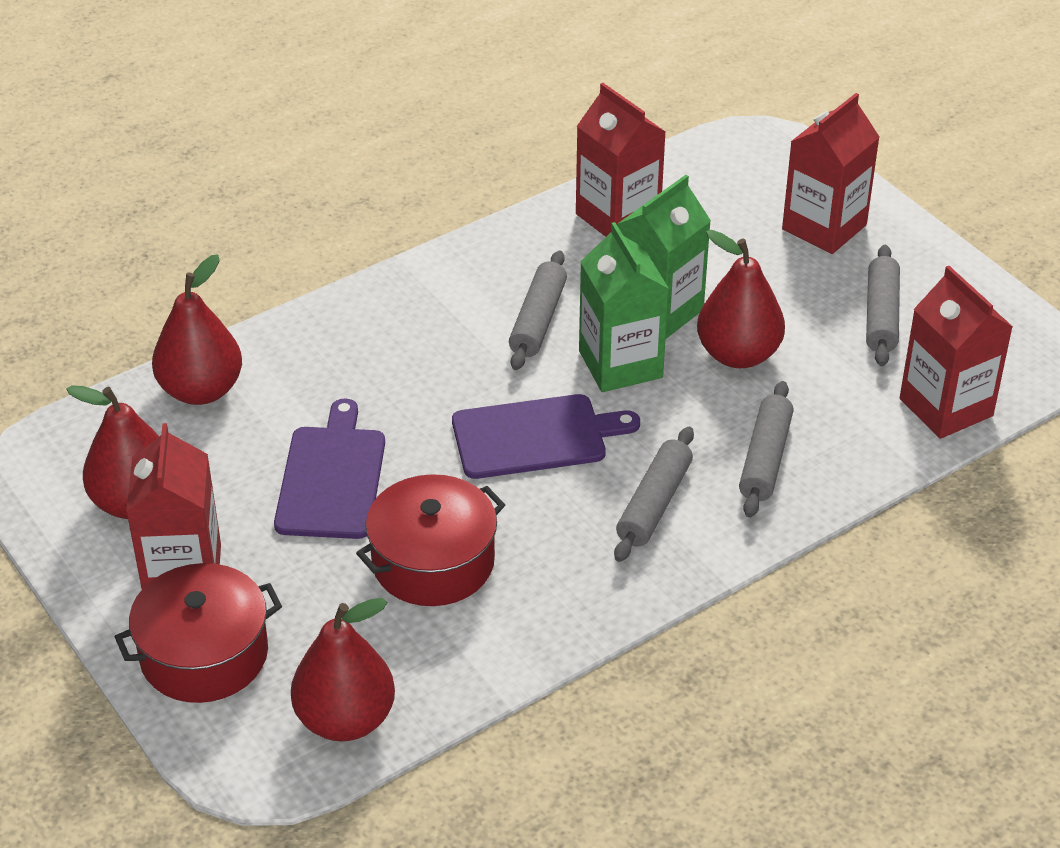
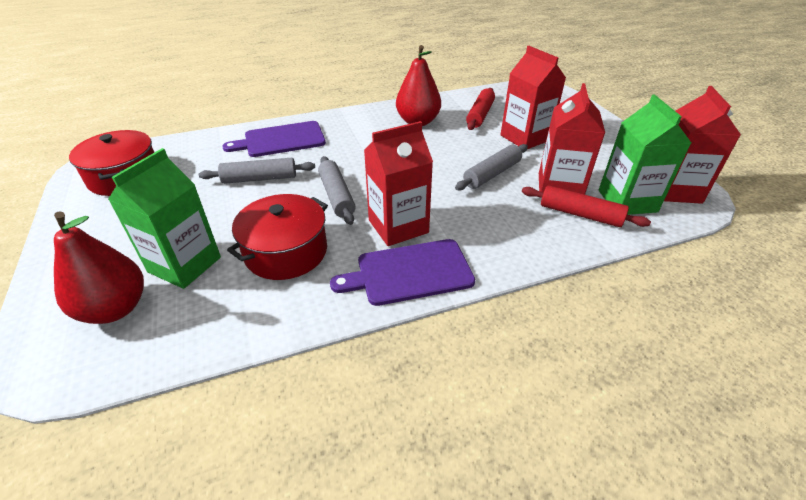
grey rolling pin: 4 -> 3
red pear: 4 -> 2
red rolling pin: 0 -> 2

